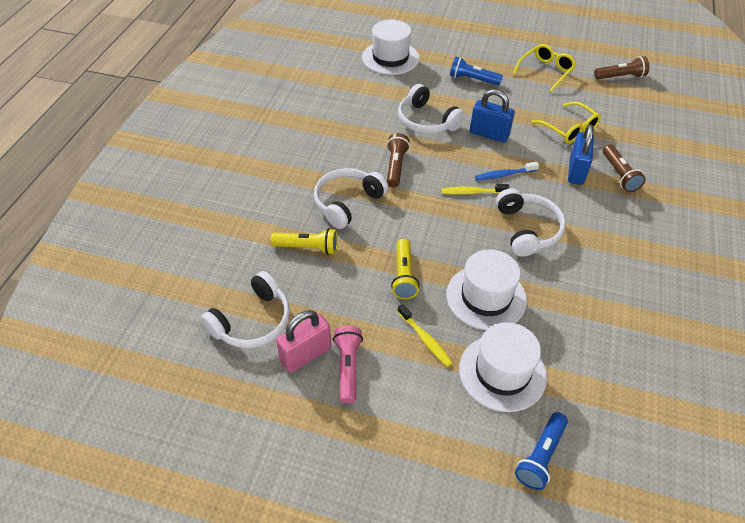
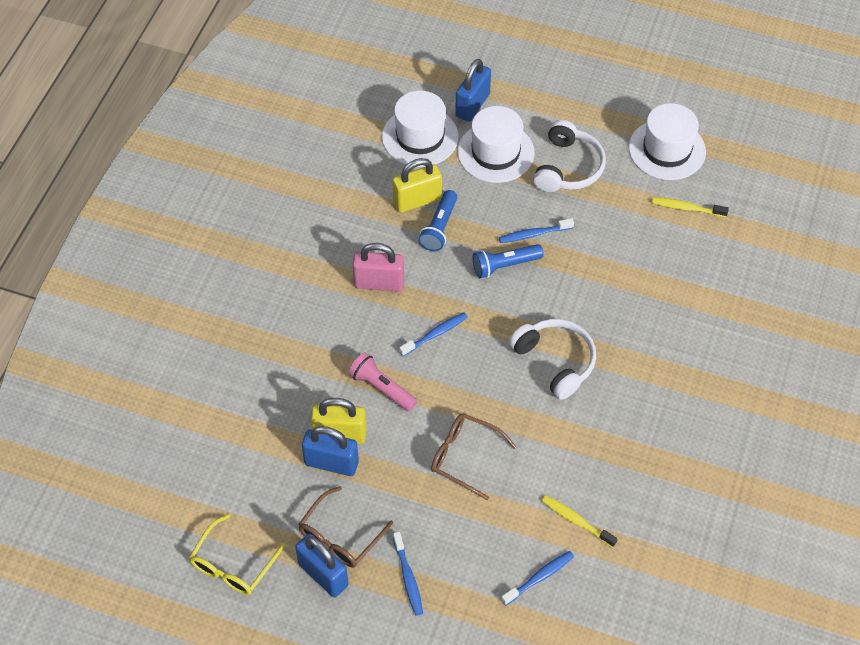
blue padlock: 2 -> 3
blue toothbrush: 1 -> 4
brown flashlight: 3 -> 0
brown glasses: 0 -> 2
white headphones: 4 -> 2
yellow flashlight: 2 -> 0
yellow glasses: 2 -> 1
yellow padlock: 0 -> 2

